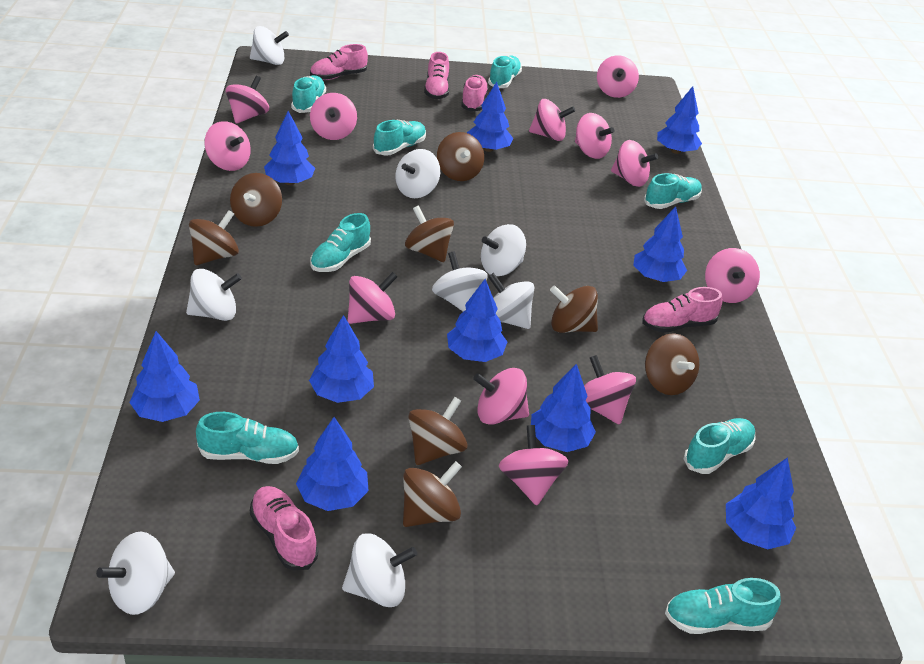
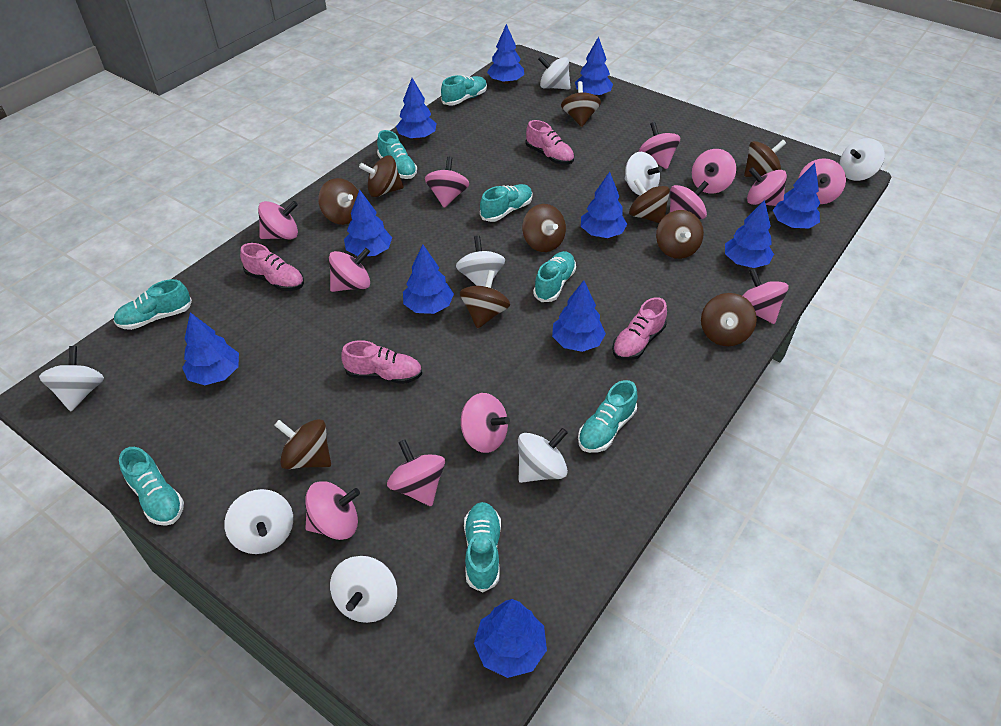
blue tree: 10 -> 11
brown spinning top: 8 -> 10
pink shoe: 5 -> 4

